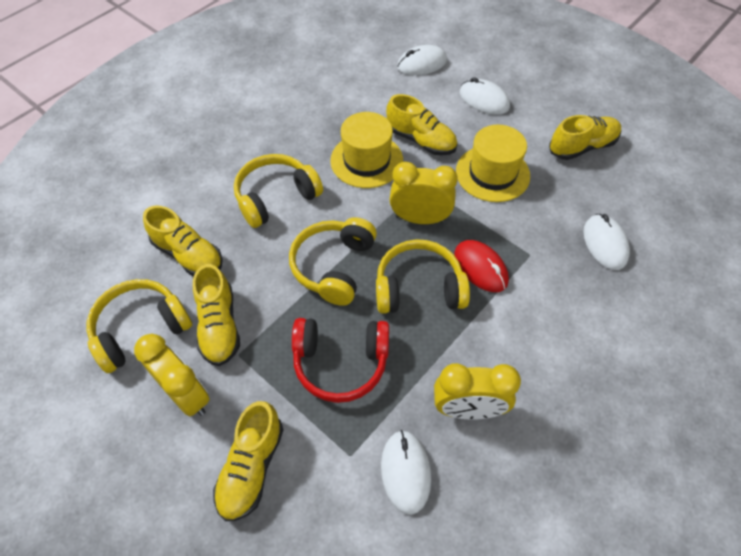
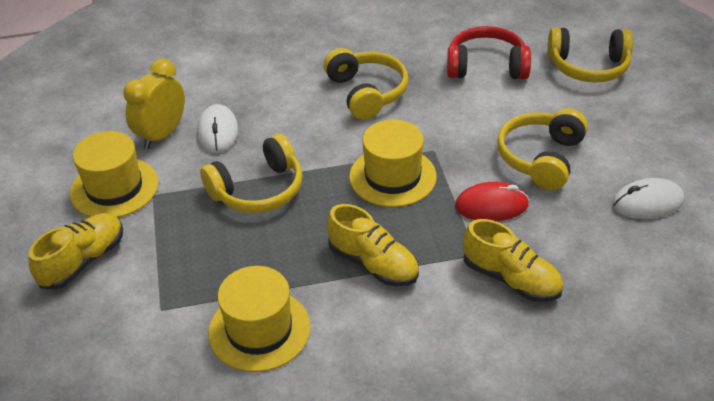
white mouse: 4 -> 2
yellow clock: 3 -> 1
yellow hat: 2 -> 3
yellow shoe: 5 -> 3

